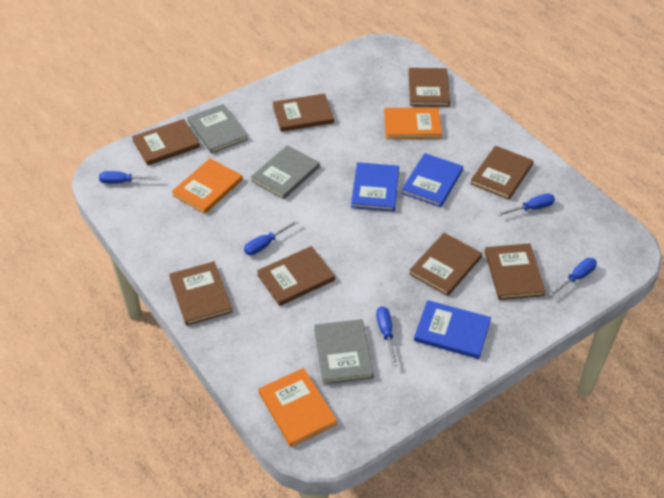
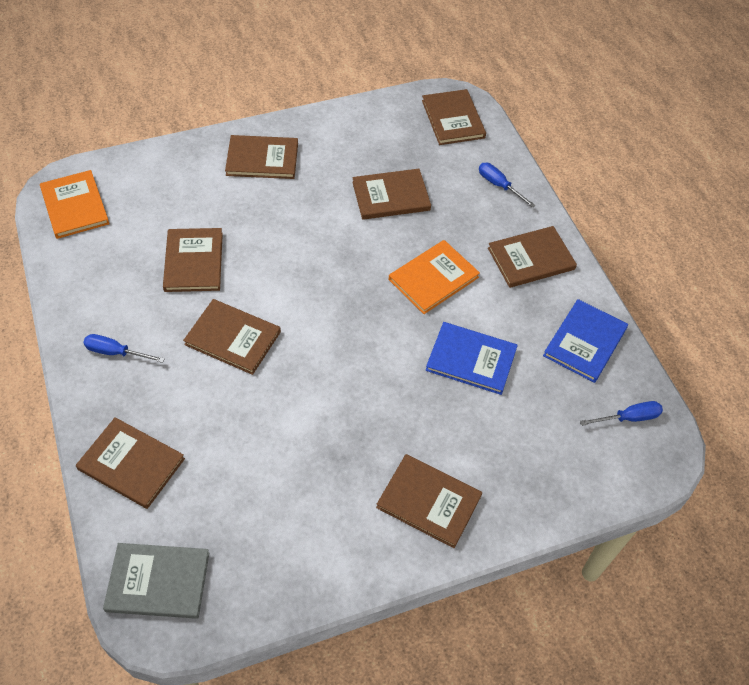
blue book: 3 -> 2
blue screwdriver: 5 -> 3
grey book: 3 -> 1
orange book: 3 -> 2

